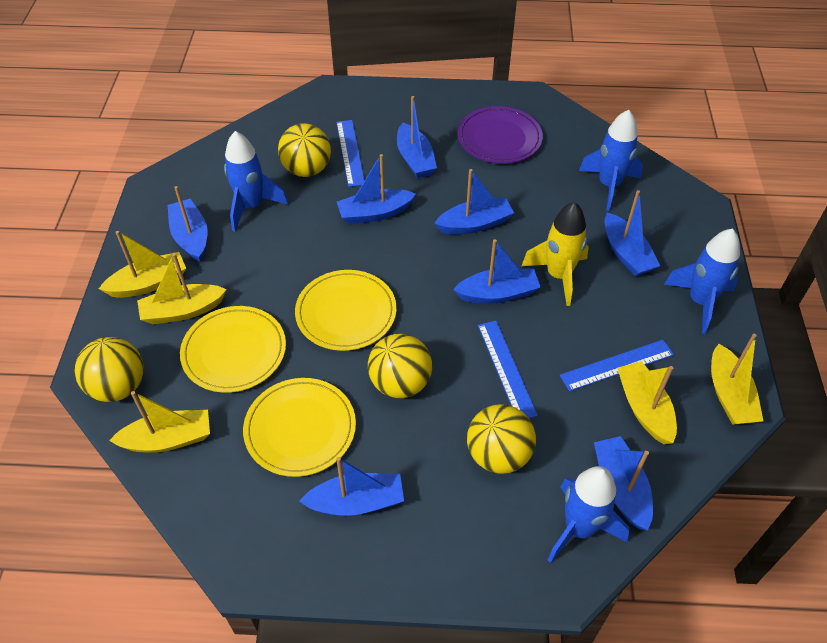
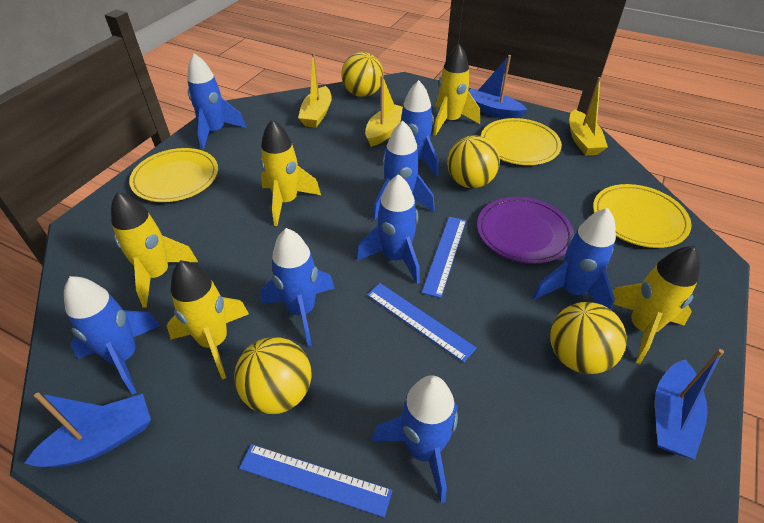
blue boat: 8 -> 3
blue rocket: 4 -> 8
yellow boat: 5 -> 3
yellow rocket: 1 -> 5

